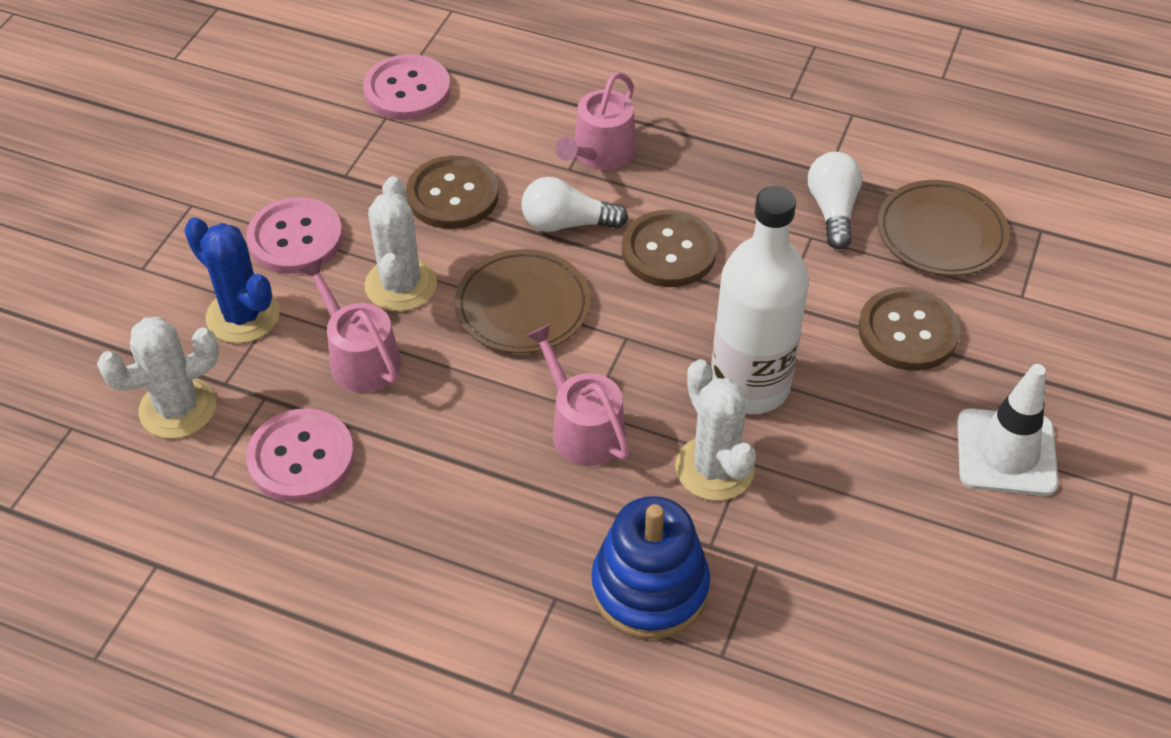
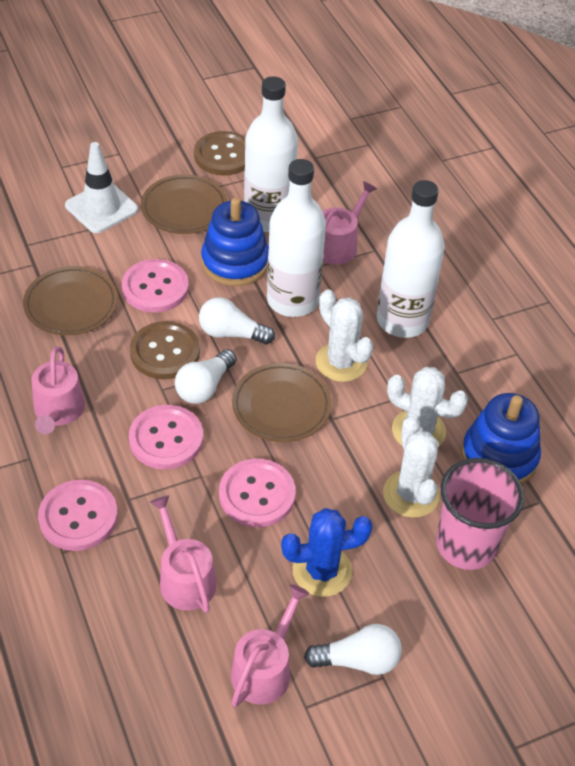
blue stacking toy: 1 -> 2
brown button: 3 -> 2
brown plate: 2 -> 3
pink button: 3 -> 4
pink cup: 0 -> 1
pink watering can: 3 -> 4
white bottle: 1 -> 3
white light bulb: 2 -> 3

